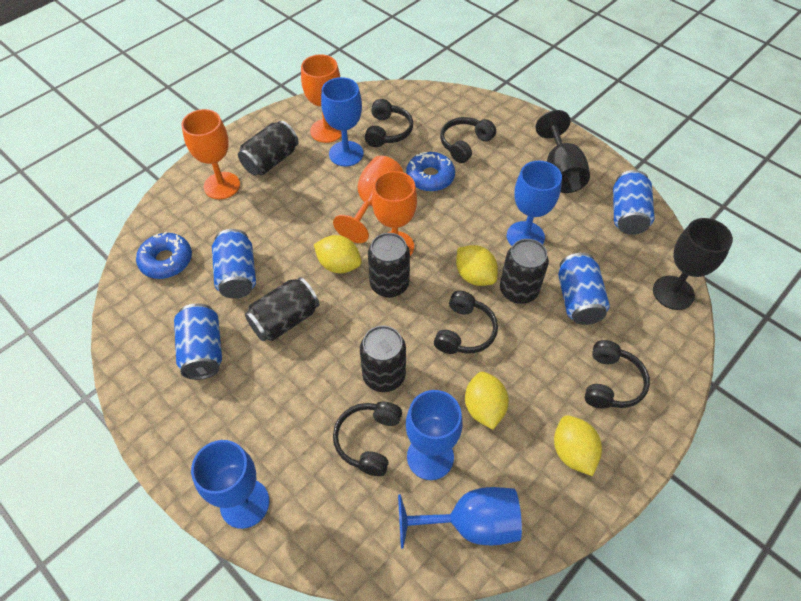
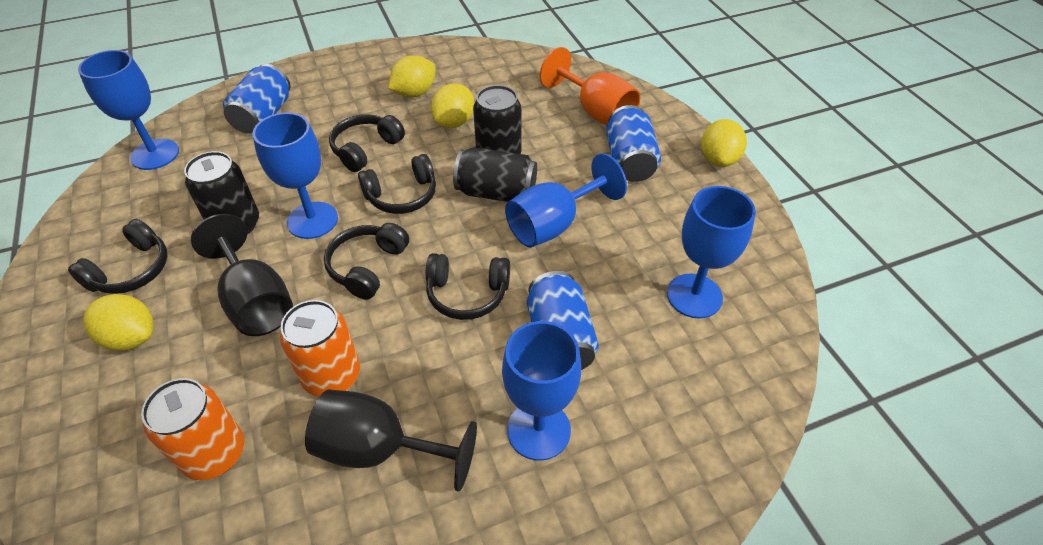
black can: 5 -> 3
blue can: 4 -> 3
blue donut: 2 -> 0
orange can: 0 -> 2
orange goblet: 4 -> 1

